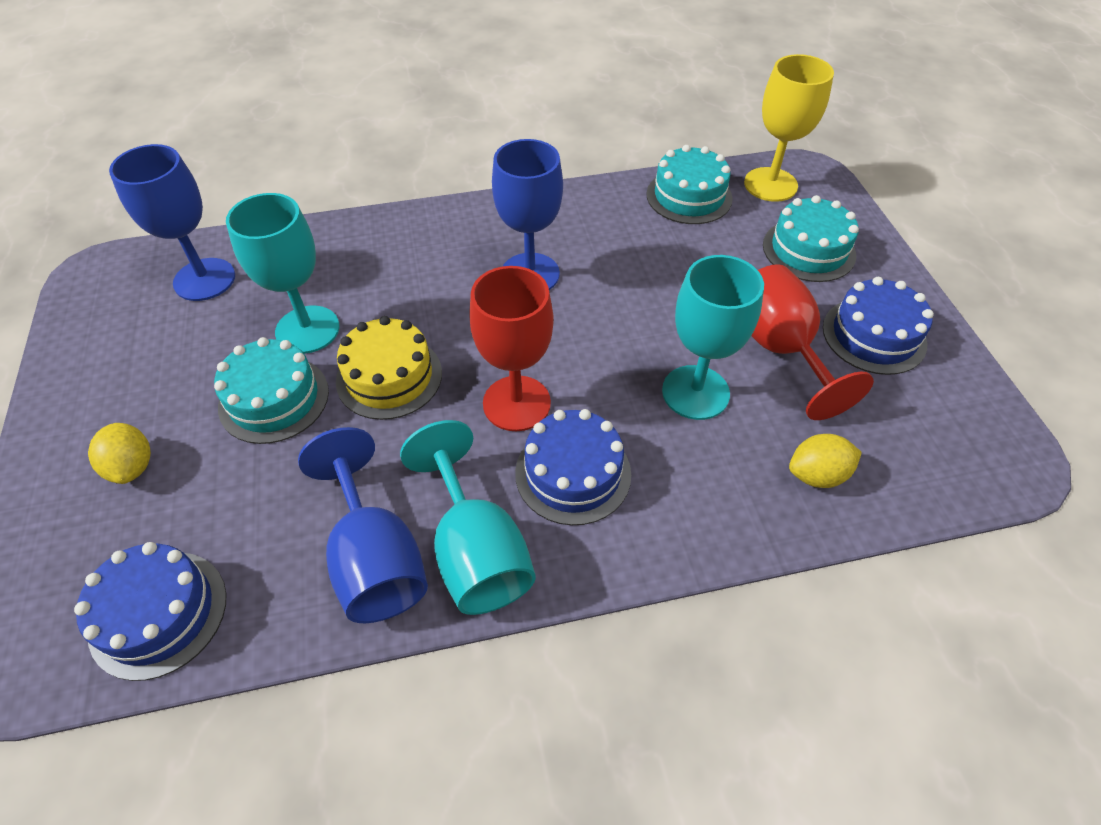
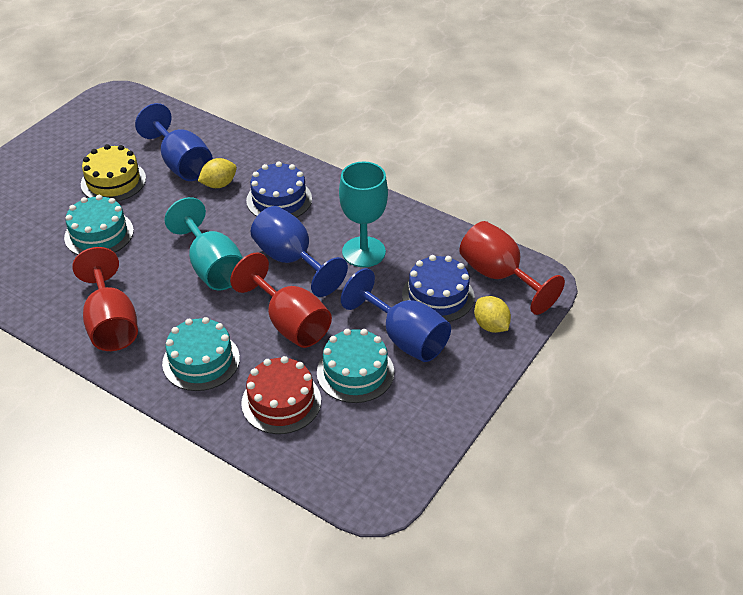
blue cake: 3 -> 2
red cake: 0 -> 1
red goblet: 2 -> 3
turquoise goblet: 3 -> 2
yellow goblet: 1 -> 0

